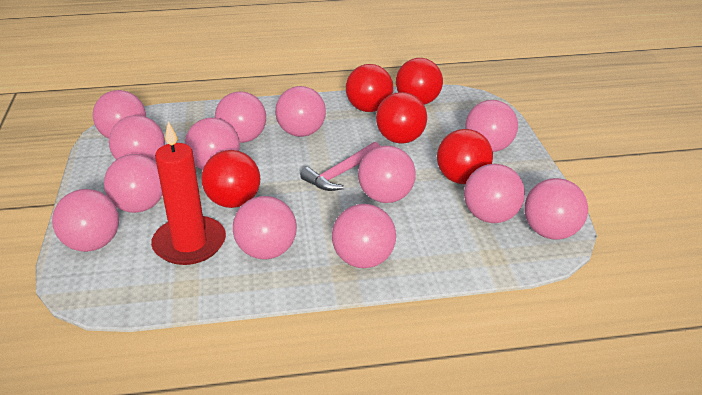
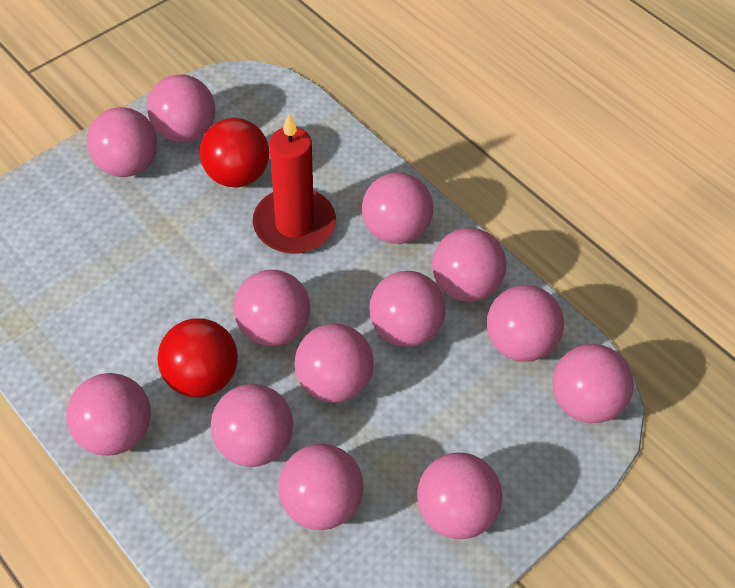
pink hammer: 1 -> 0
red ball: 5 -> 2

